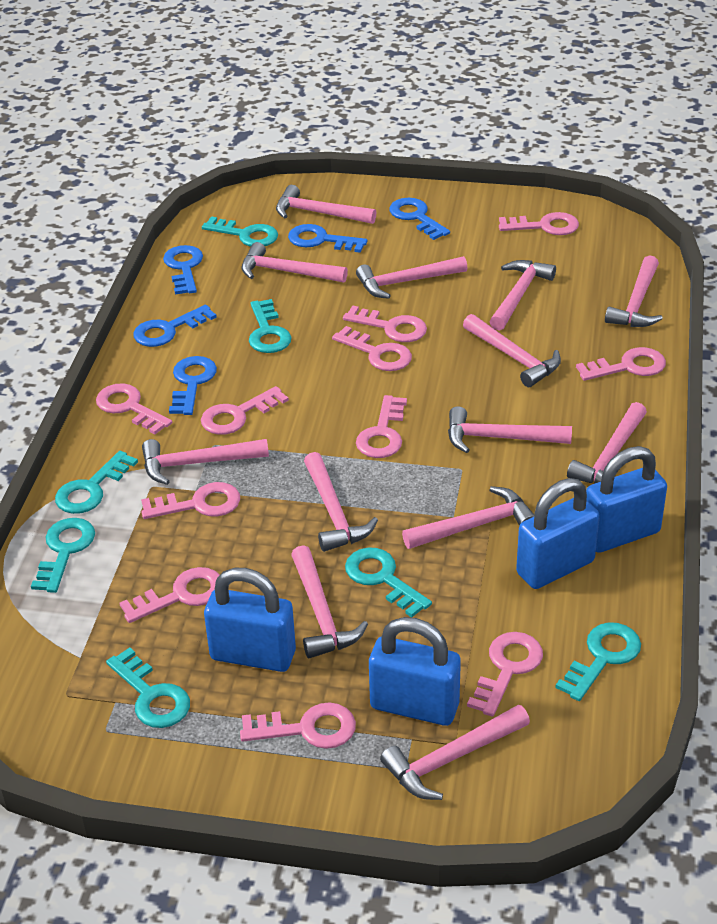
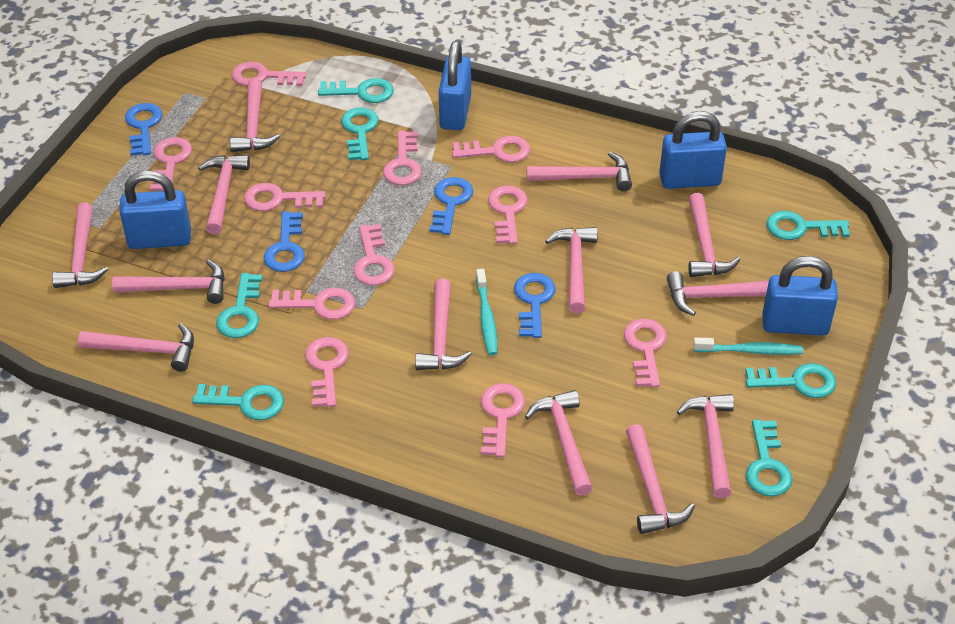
blue key: 5 -> 4
turquoise toothbrush: 0 -> 2

